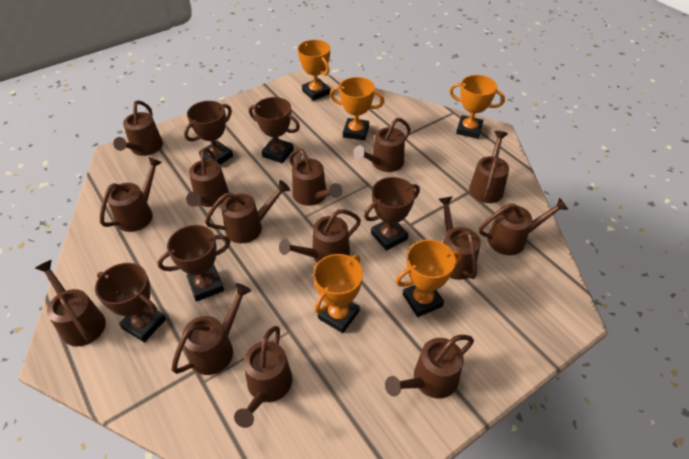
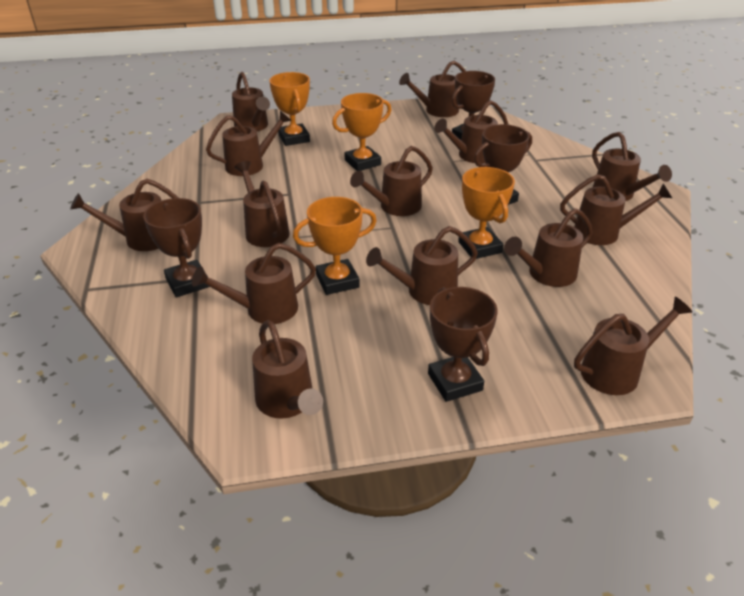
brown trophy: 5 -> 4
orange trophy: 5 -> 4

